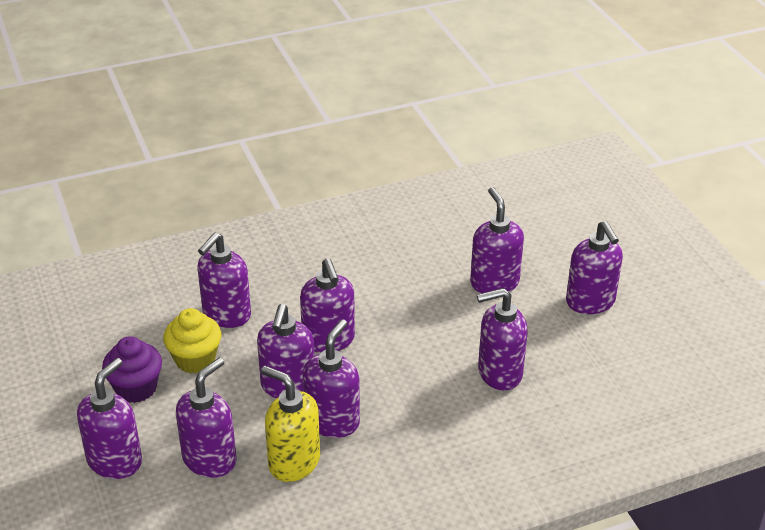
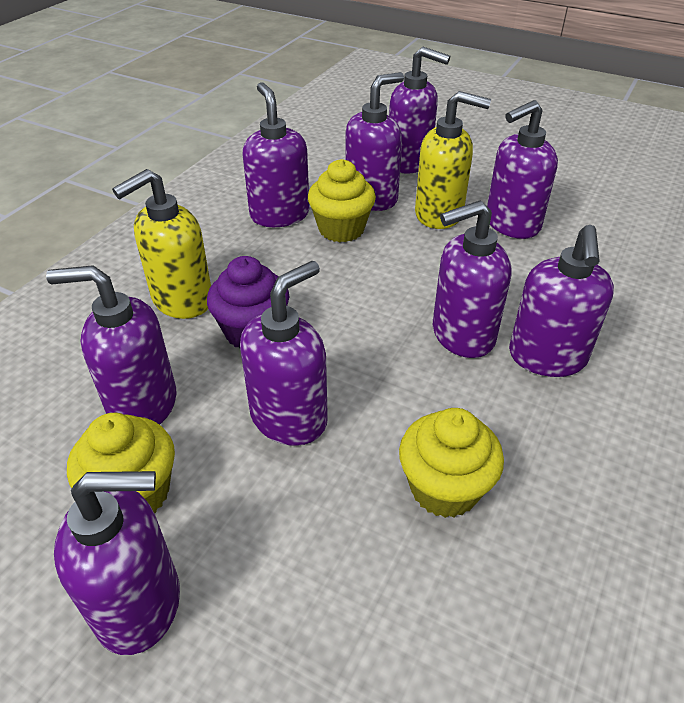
yellow cupcake: 1 -> 3
yellow soap dispenser: 1 -> 2

